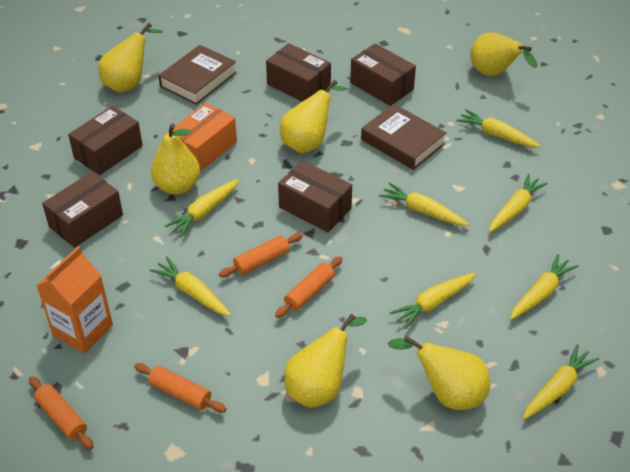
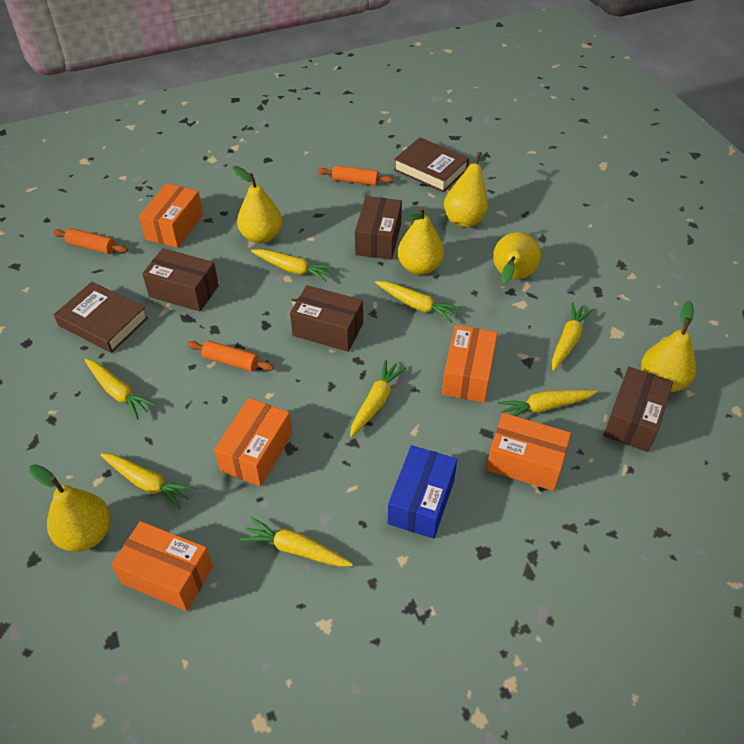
blue box: 0 -> 1
brown box: 5 -> 4
orange box: 1 -> 5
orange carton: 1 -> 0
orange rolling pin: 4 -> 3

